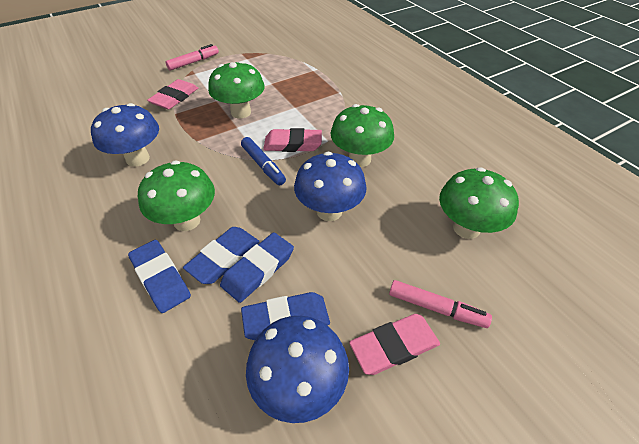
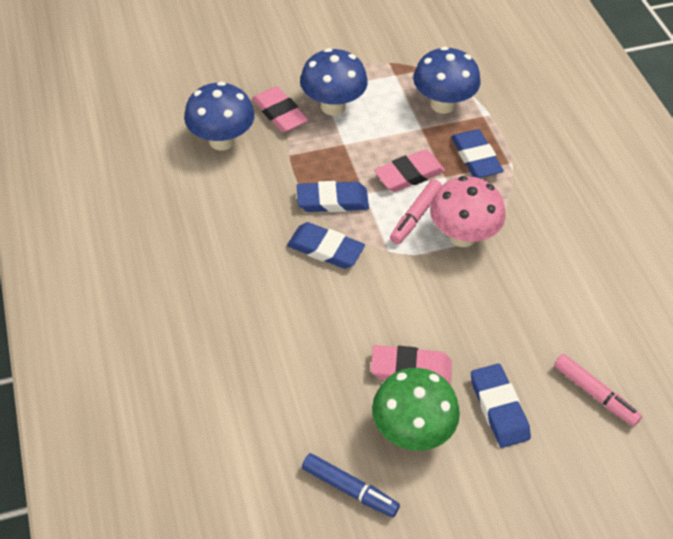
green mushroom: 4 -> 1
pink mushroom: 0 -> 1

